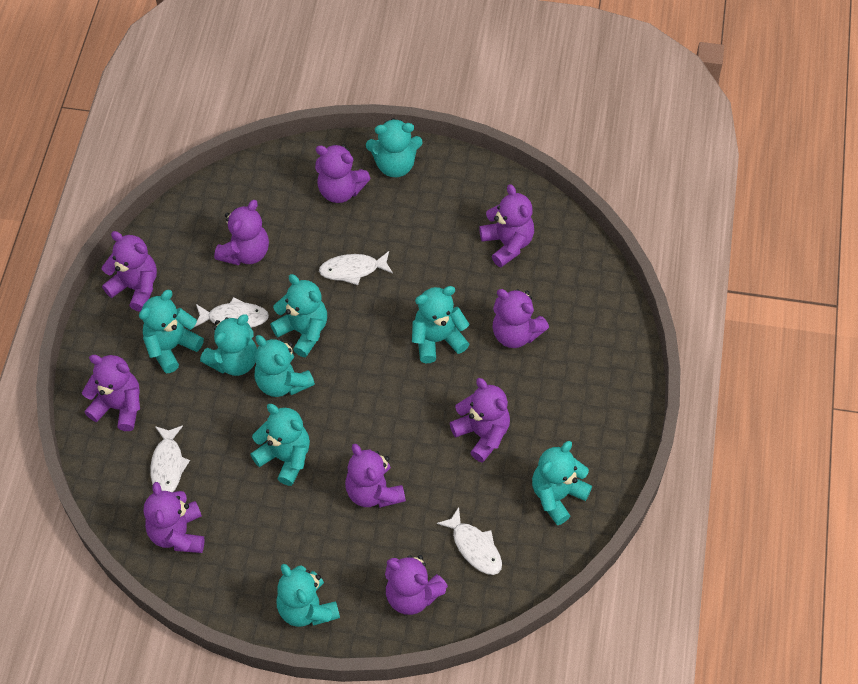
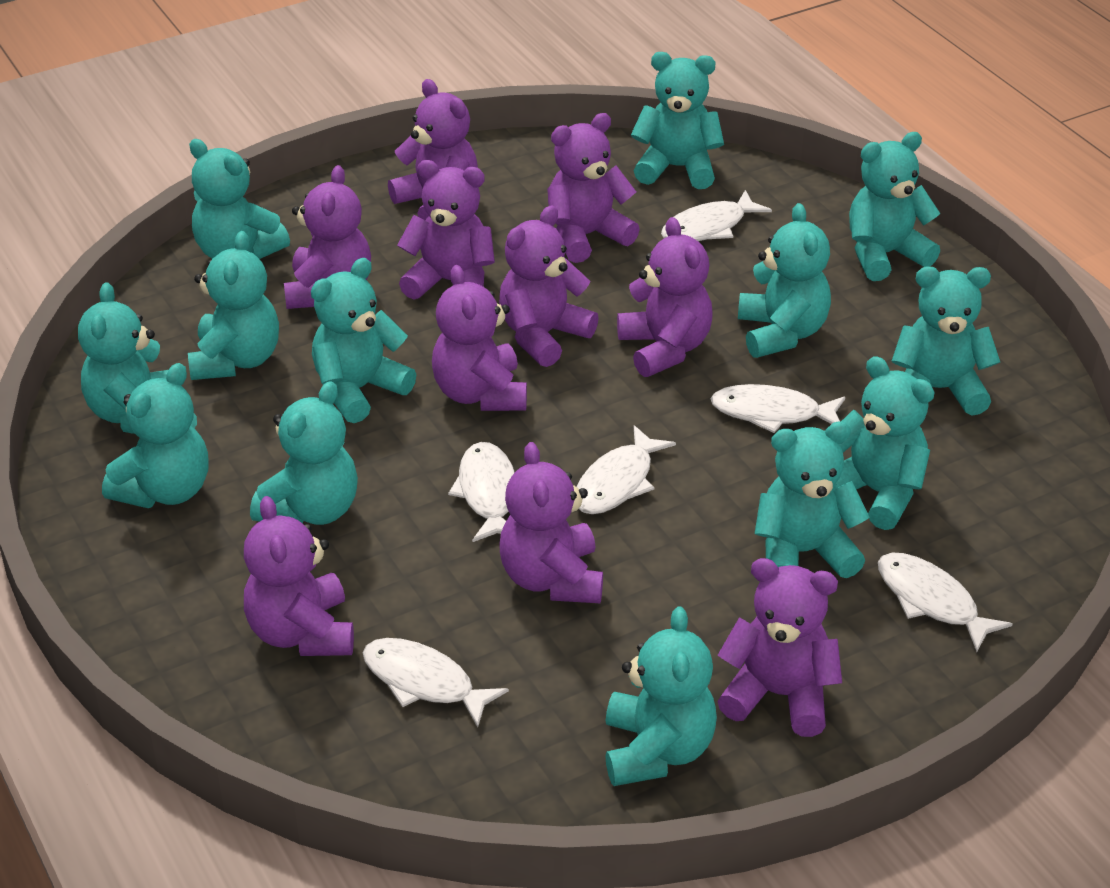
turquoise teddy bear: 9 -> 13
white fish: 4 -> 6

